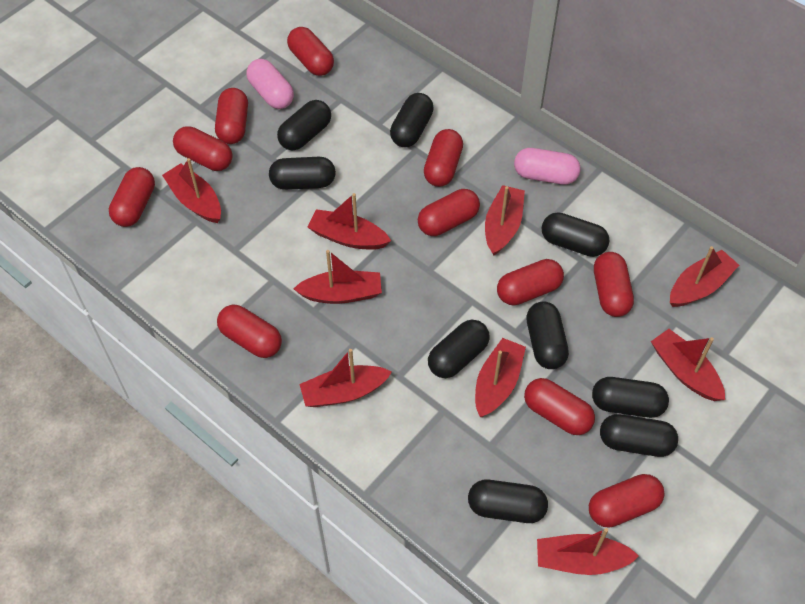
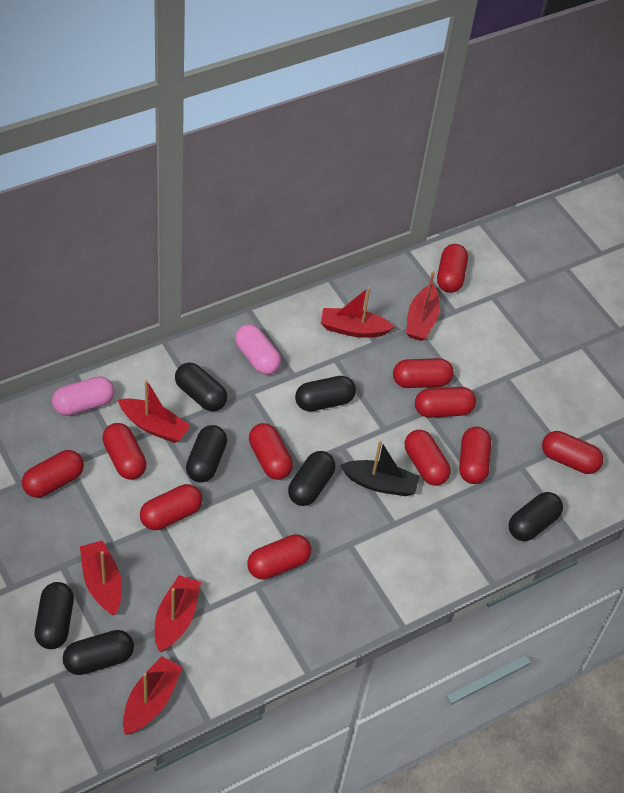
black boat: 0 -> 1
black capsule: 9 -> 7
red boat: 9 -> 6

